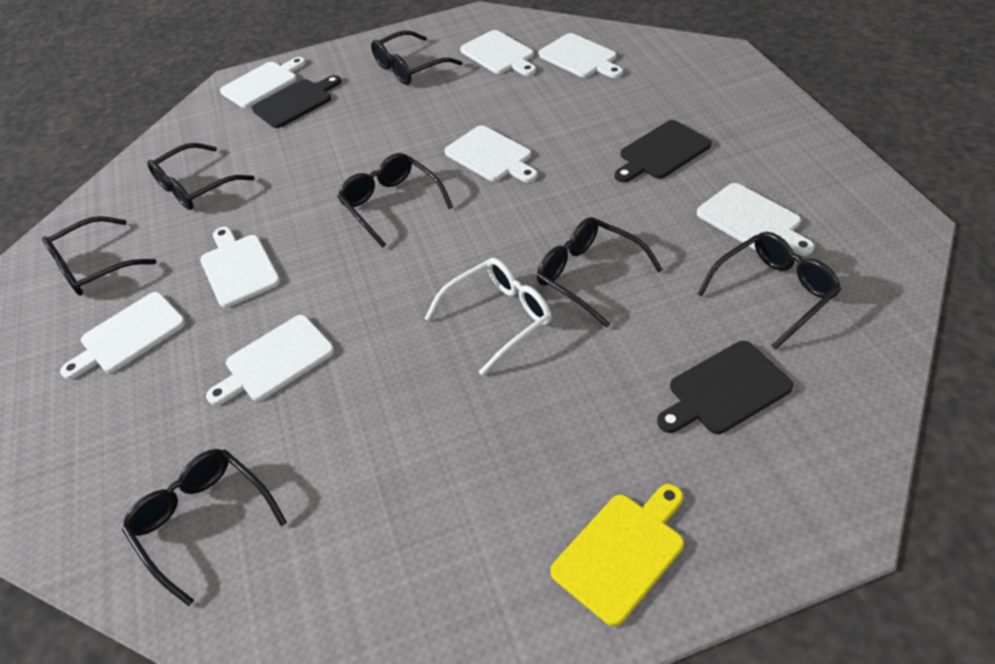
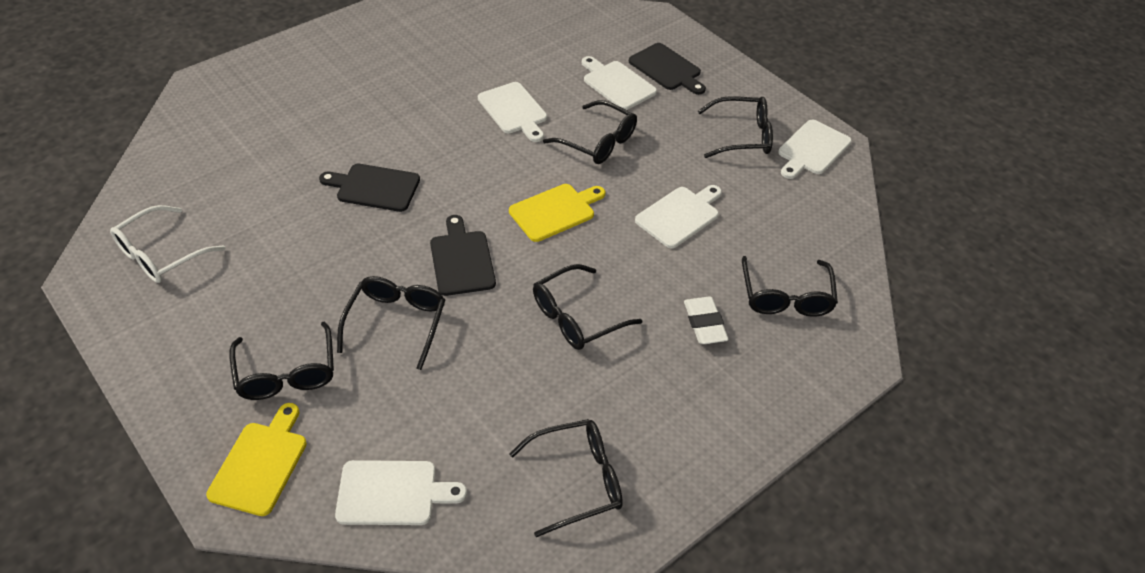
white cutting board: 8 -> 5
white eraser: 0 -> 1
yellow cutting board: 1 -> 2

